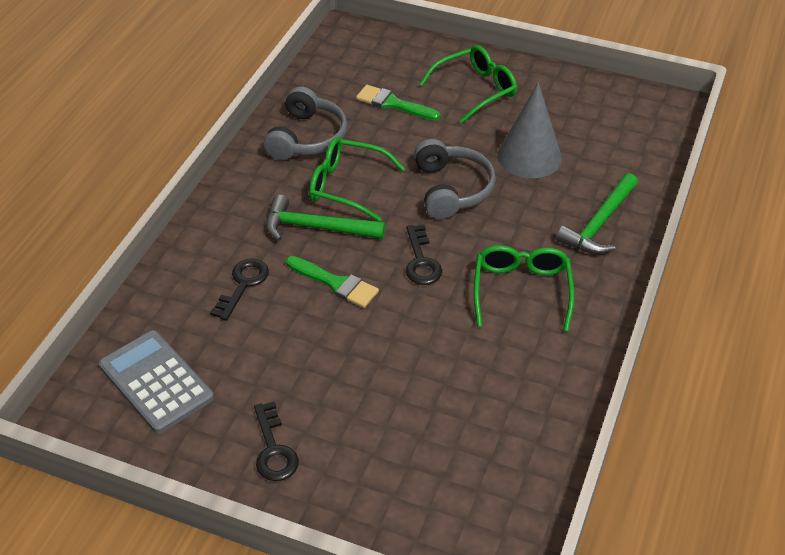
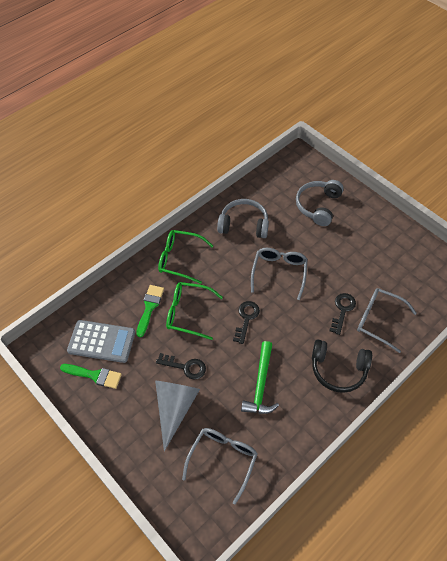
black headphones: 0 -> 1
green glasses: 3 -> 2
green hammer: 2 -> 1
grey glasses: 0 -> 3

